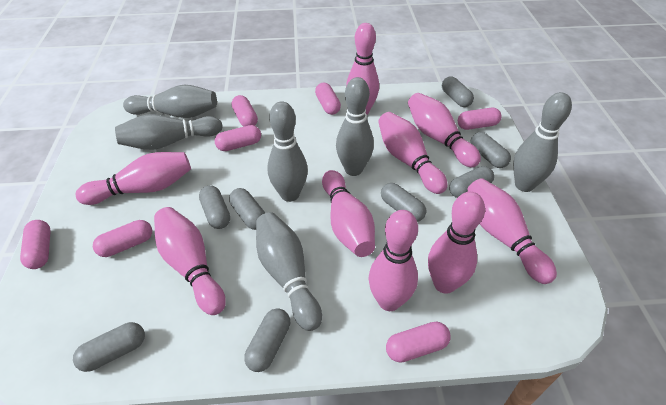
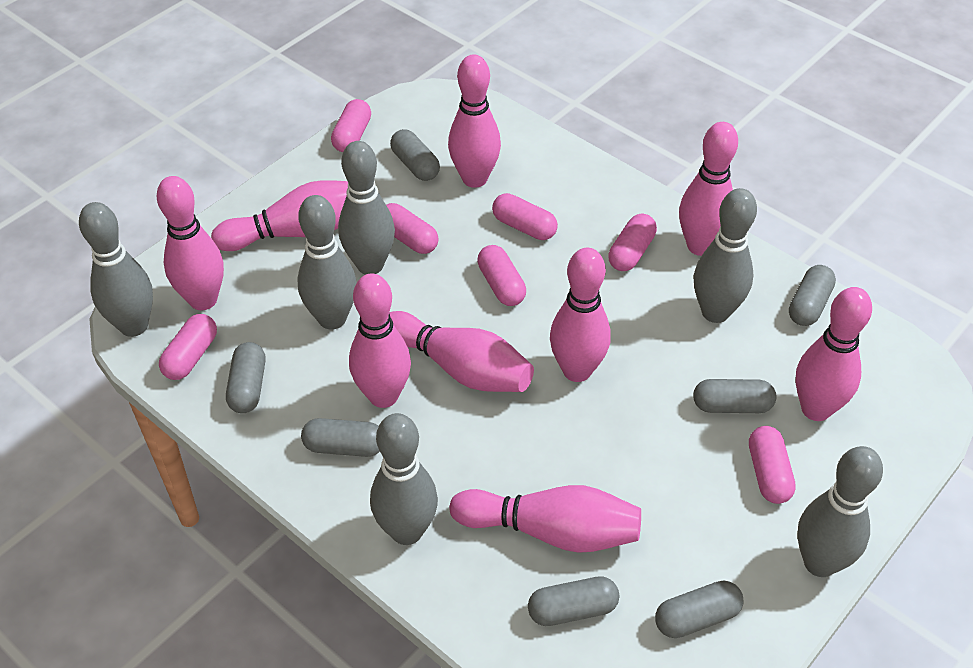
grey capsule: 8 -> 7

